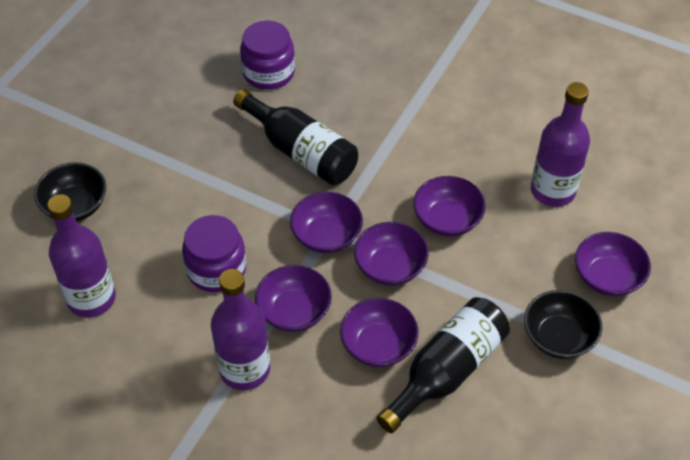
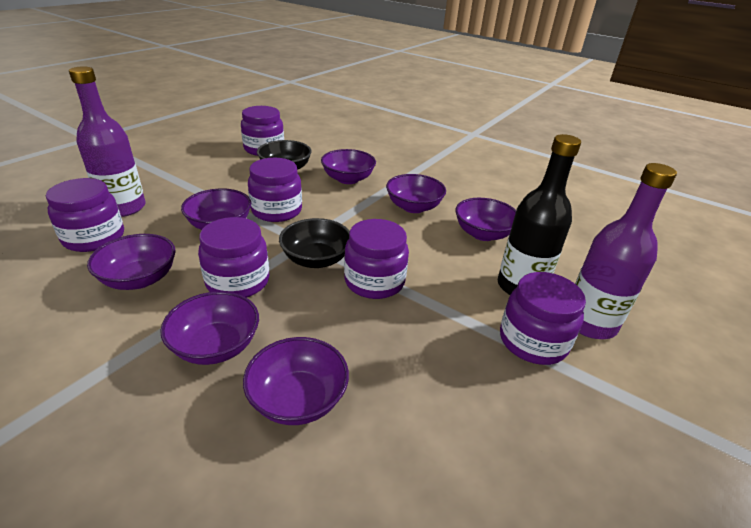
black bottle: 2 -> 1
purple bottle: 3 -> 2
purple bowl: 6 -> 7
purple jar: 2 -> 6

